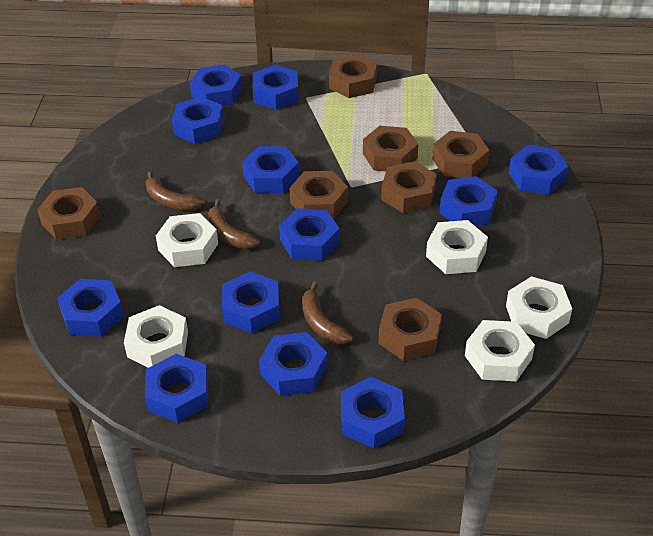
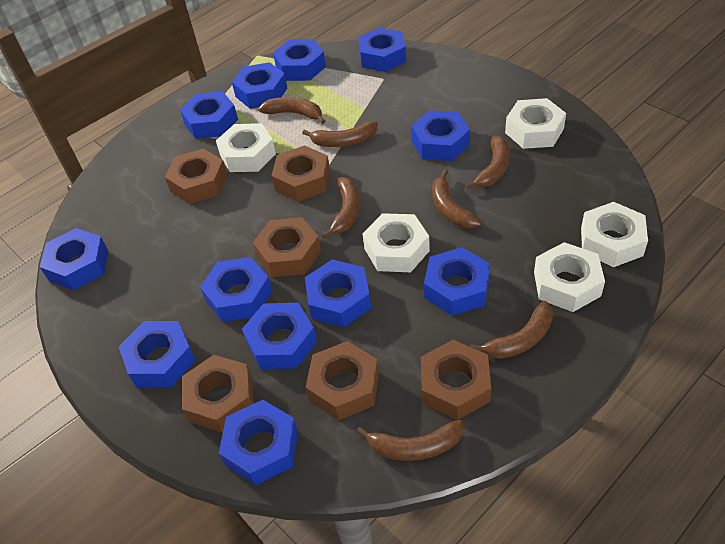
brown banana: 3 -> 7
brown nut: 7 -> 6

